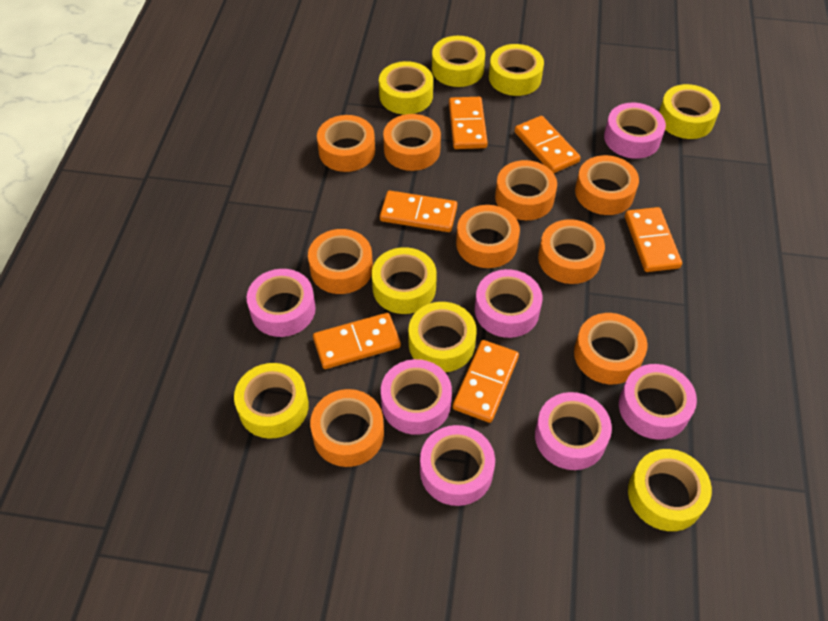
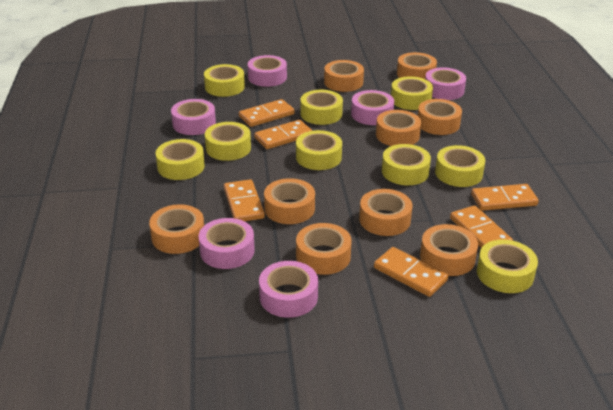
pink tape: 7 -> 6
yellow tape: 8 -> 9

